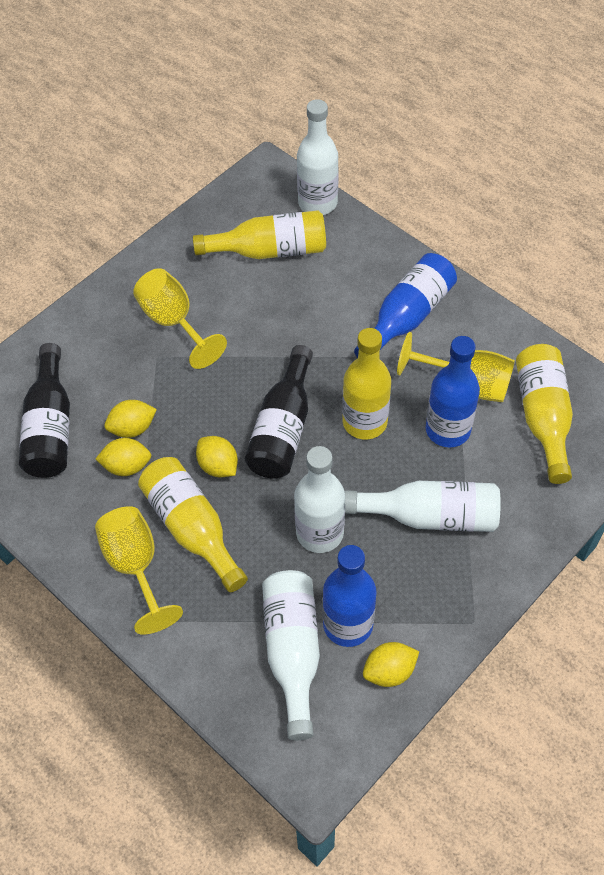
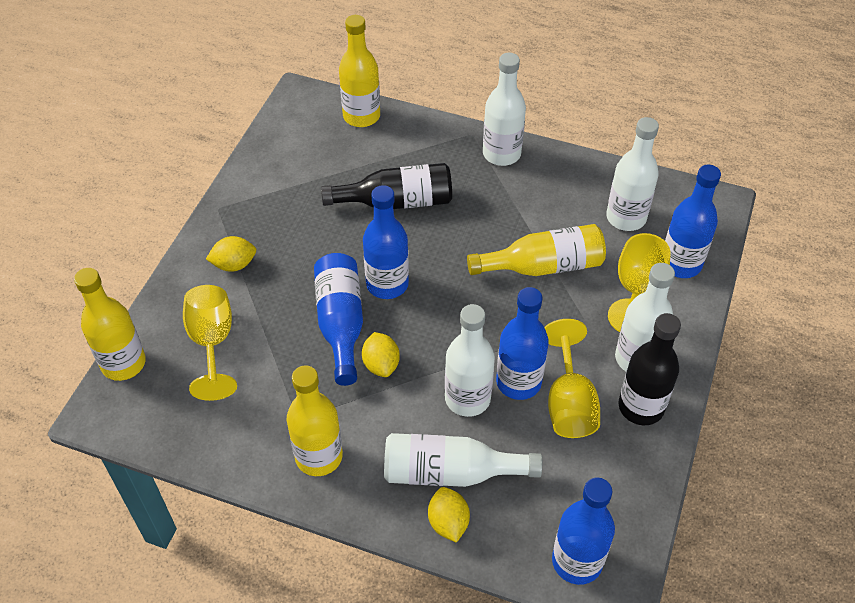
blue bottle: 3 -> 5
white bottle: 4 -> 5
yellow lemon: 4 -> 3

